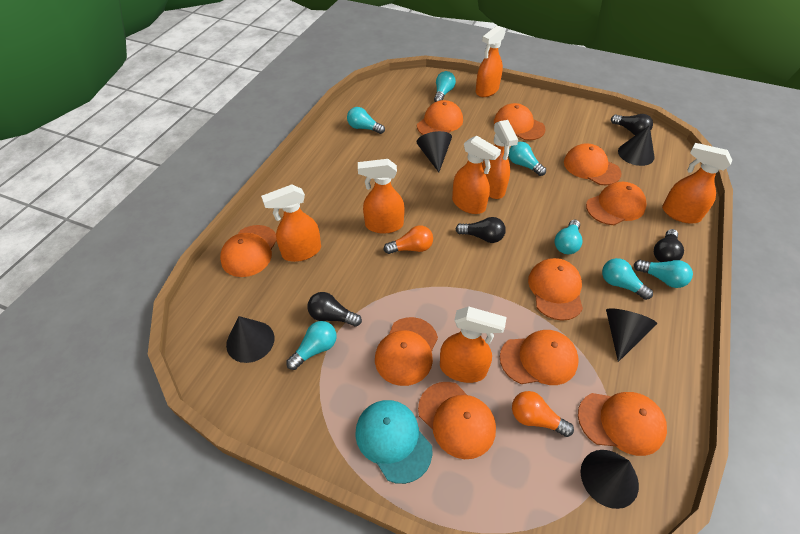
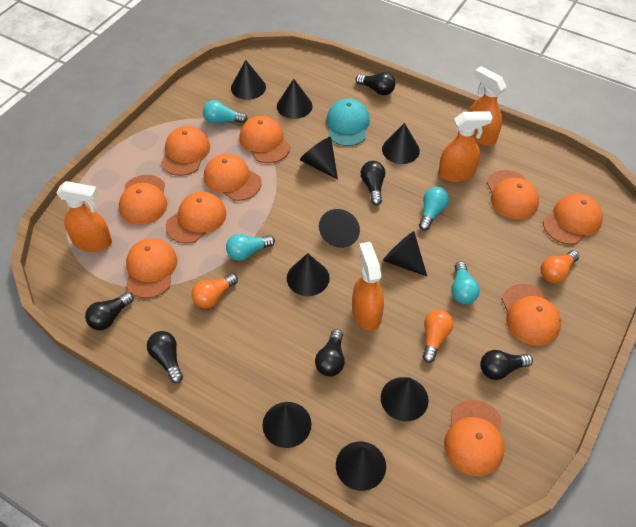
black cone: 5 -> 10
black light bulb: 4 -> 6
orange light bulb: 2 -> 3
orange spray bottle: 7 -> 4
turquoise light bulb: 7 -> 4

